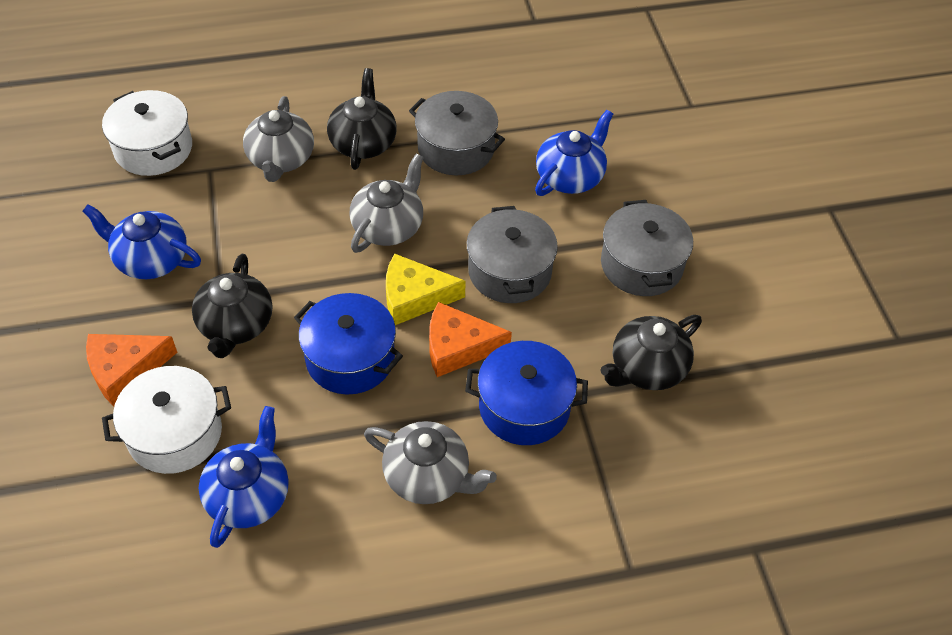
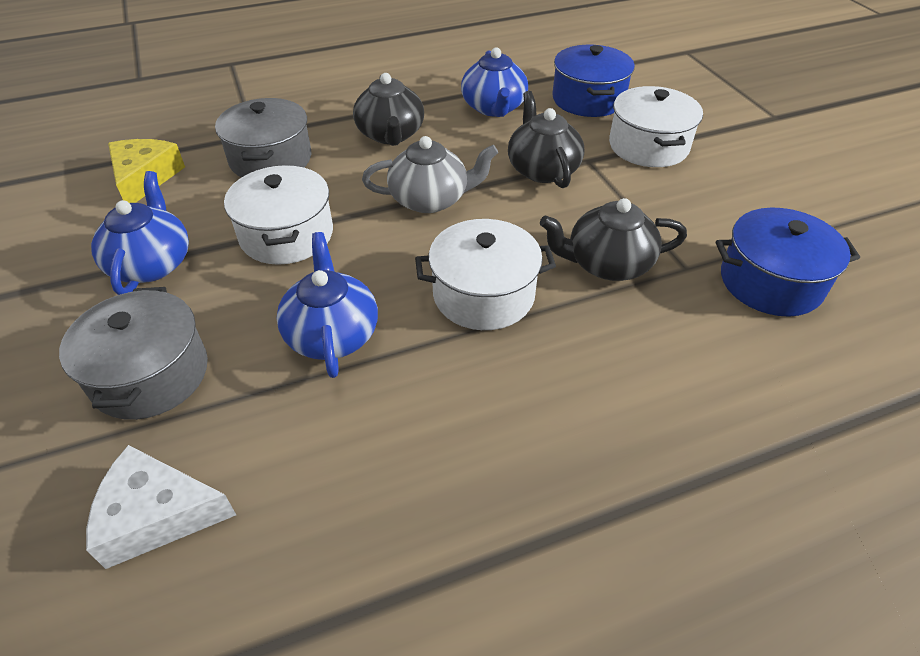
grey pot: 3 -> 2
grey teapot: 3 -> 1
orange cheese: 2 -> 0
white cheese: 0 -> 1
white pot: 2 -> 3

